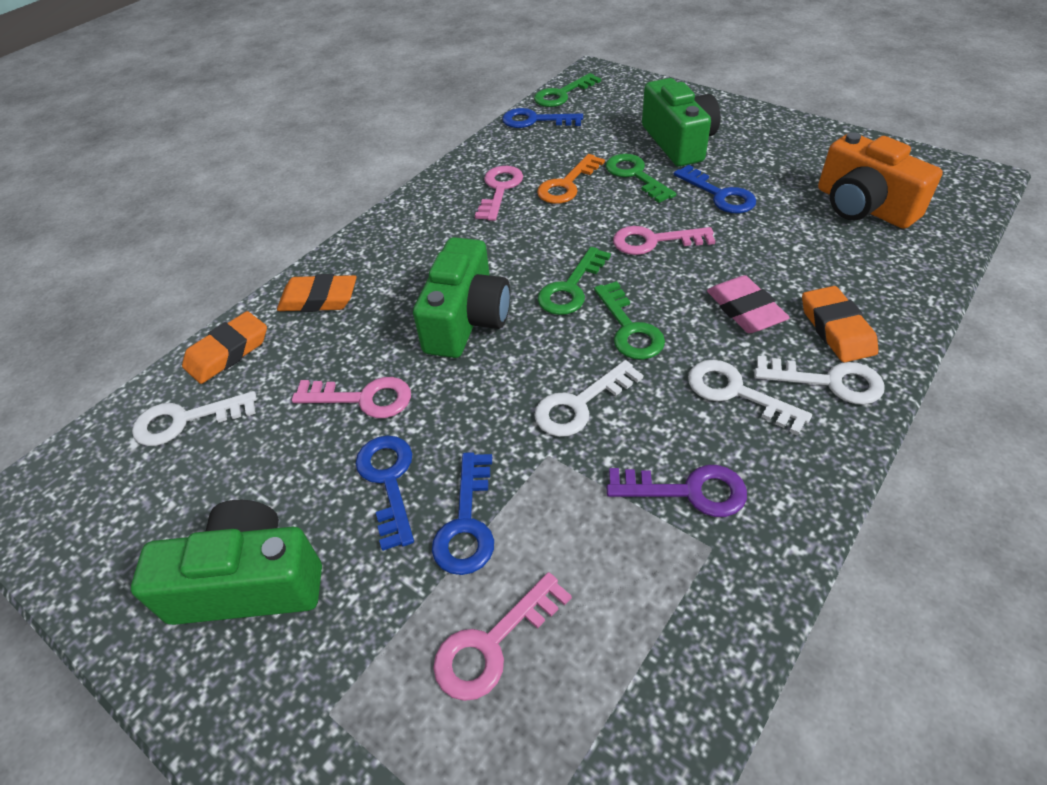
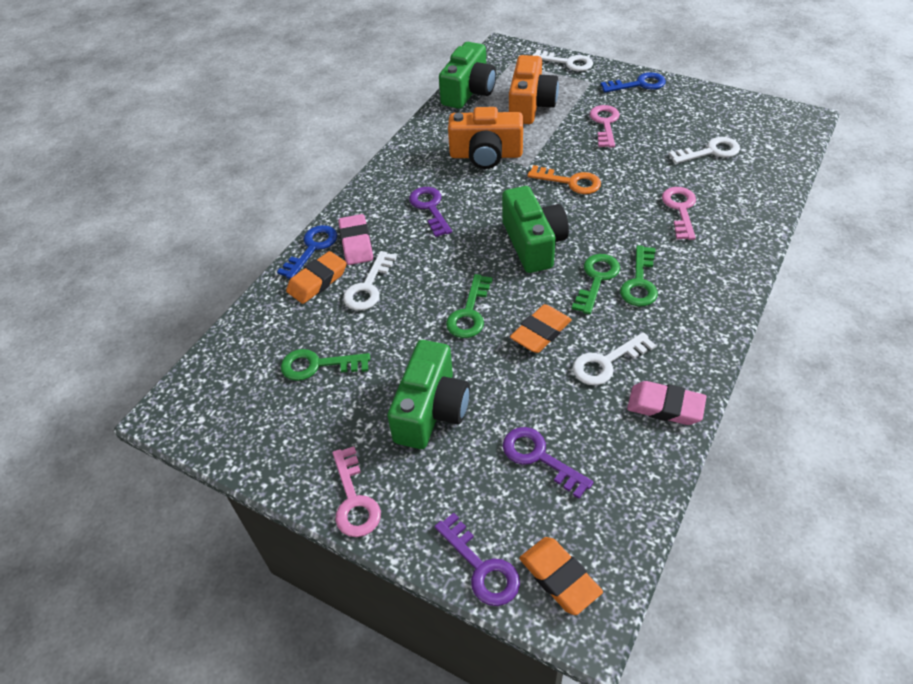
blue key: 4 -> 2
orange camera: 1 -> 2
pink eraser: 1 -> 2
pink key: 4 -> 3
purple key: 1 -> 3

